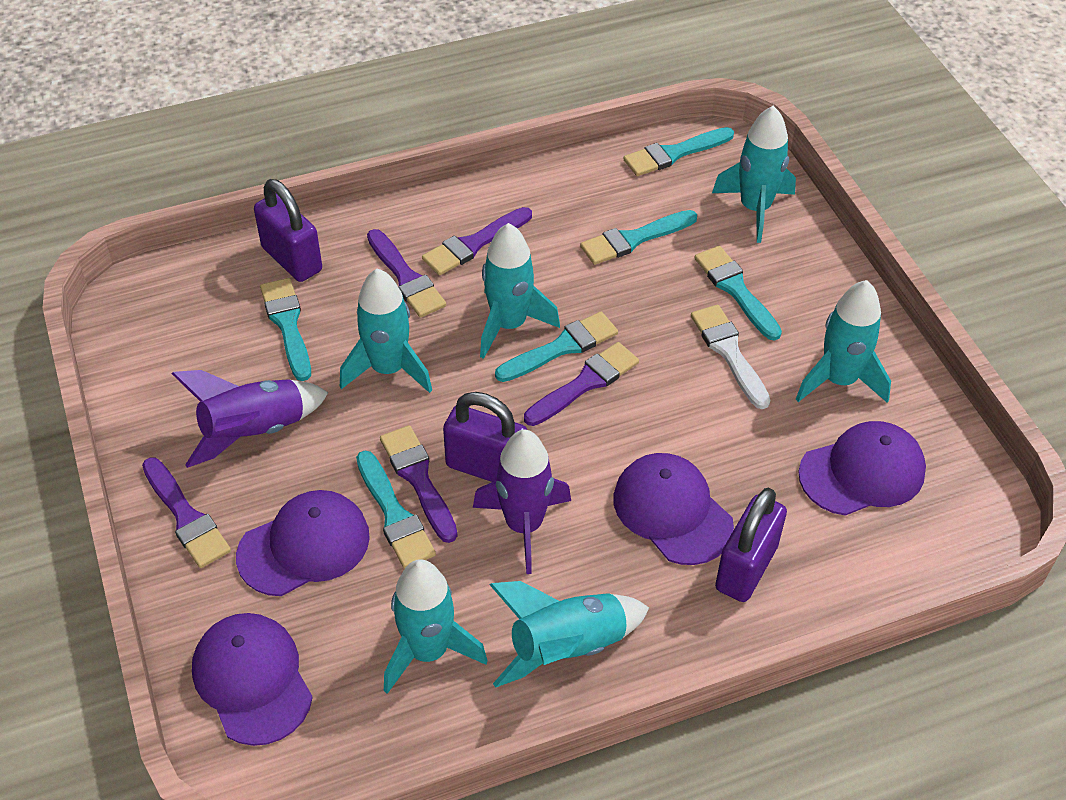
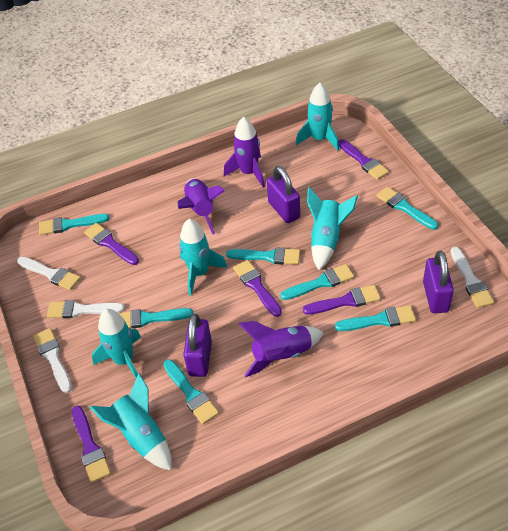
purple cap: 4 -> 0
purple rocket: 2 -> 3
turquoise brush: 6 -> 7
turquoise rocket: 6 -> 5
white brush: 1 -> 4

